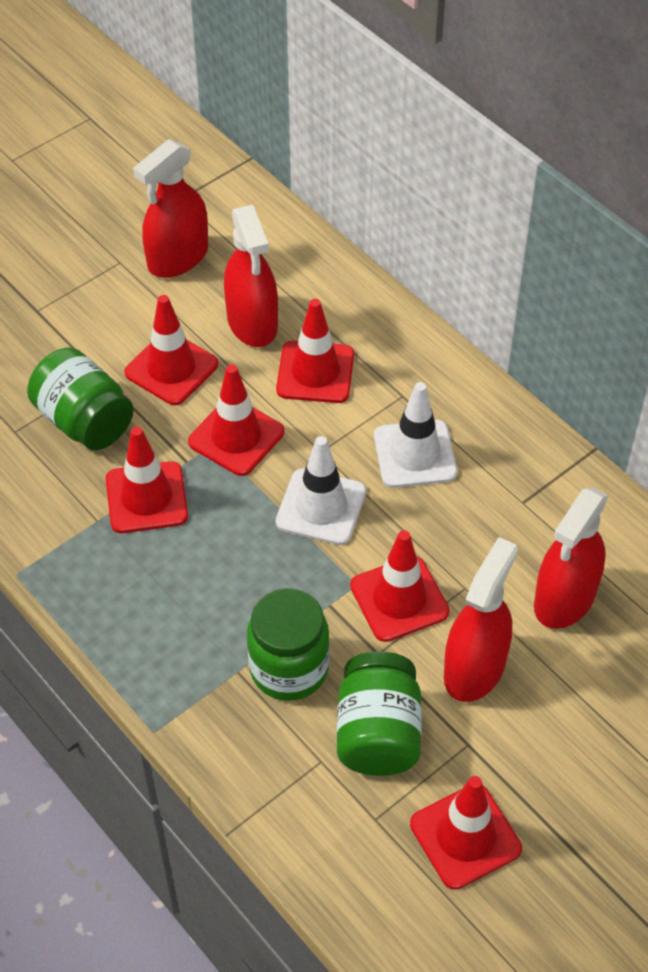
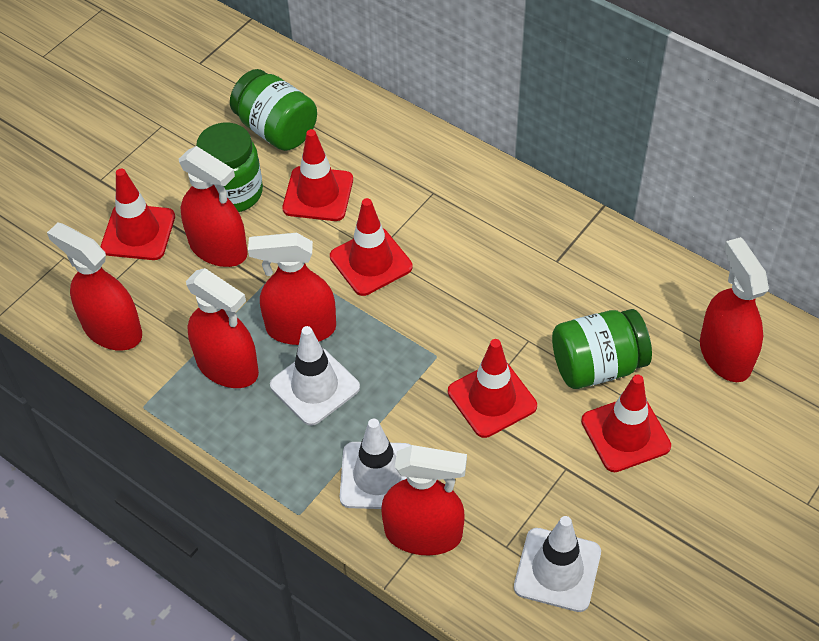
red spray bottle: 4 -> 6
red traffic cone: 6 -> 5
white traffic cone: 2 -> 3

